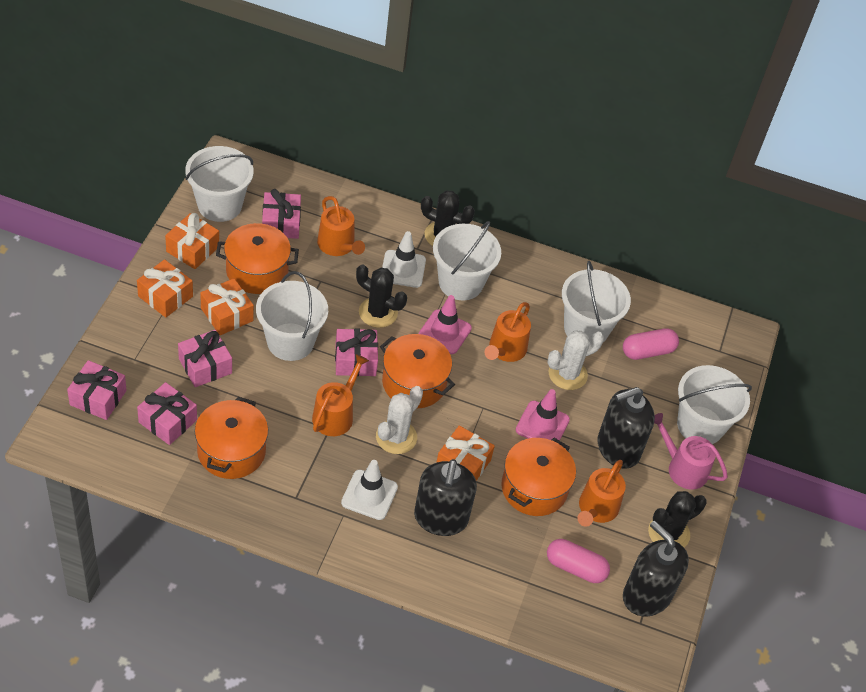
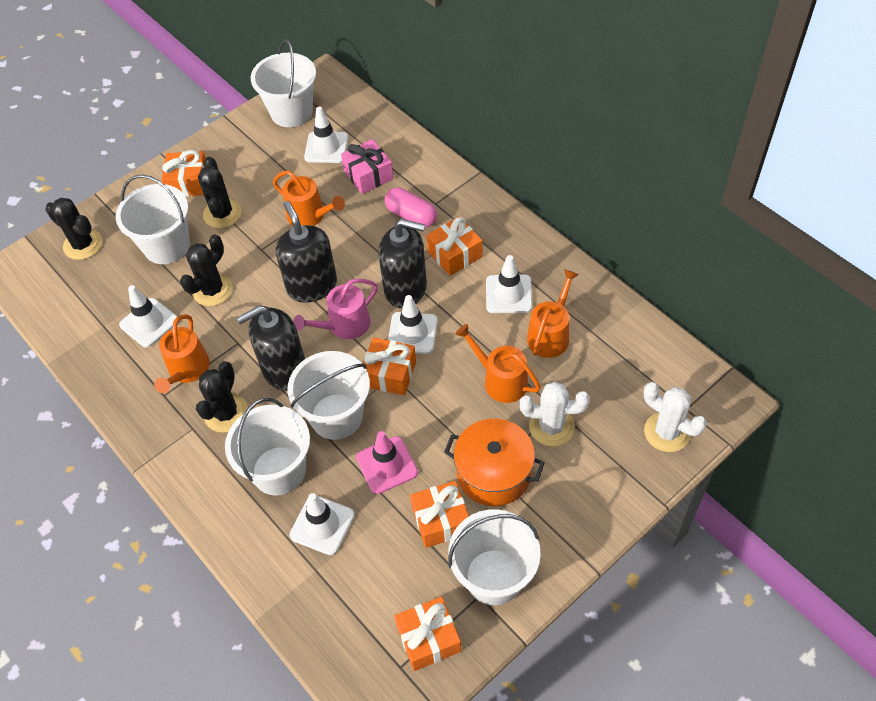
black cactus: 3 -> 4
orange gift: 4 -> 5
orange pot: 4 -> 1
pink capsule: 2 -> 1
pink gift: 5 -> 1
pink traffic cone: 2 -> 1
white traffic cone: 2 -> 5

